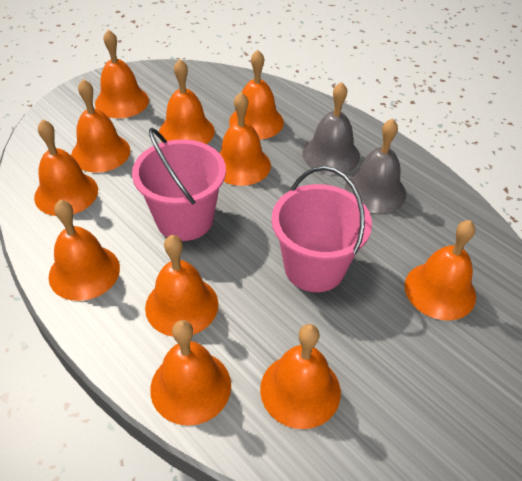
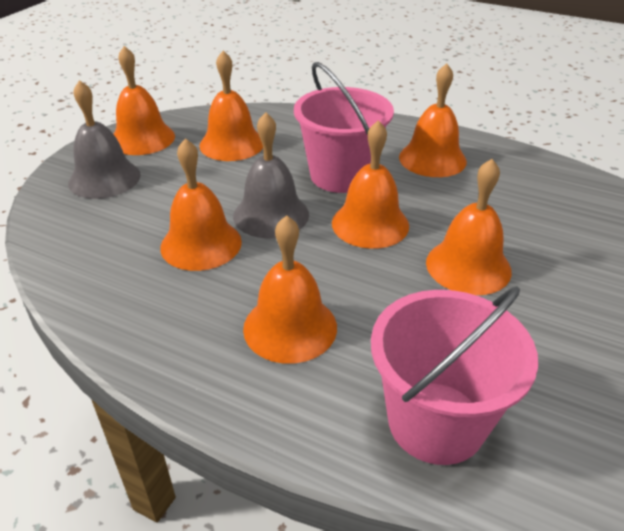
orange bell: 11 -> 7

